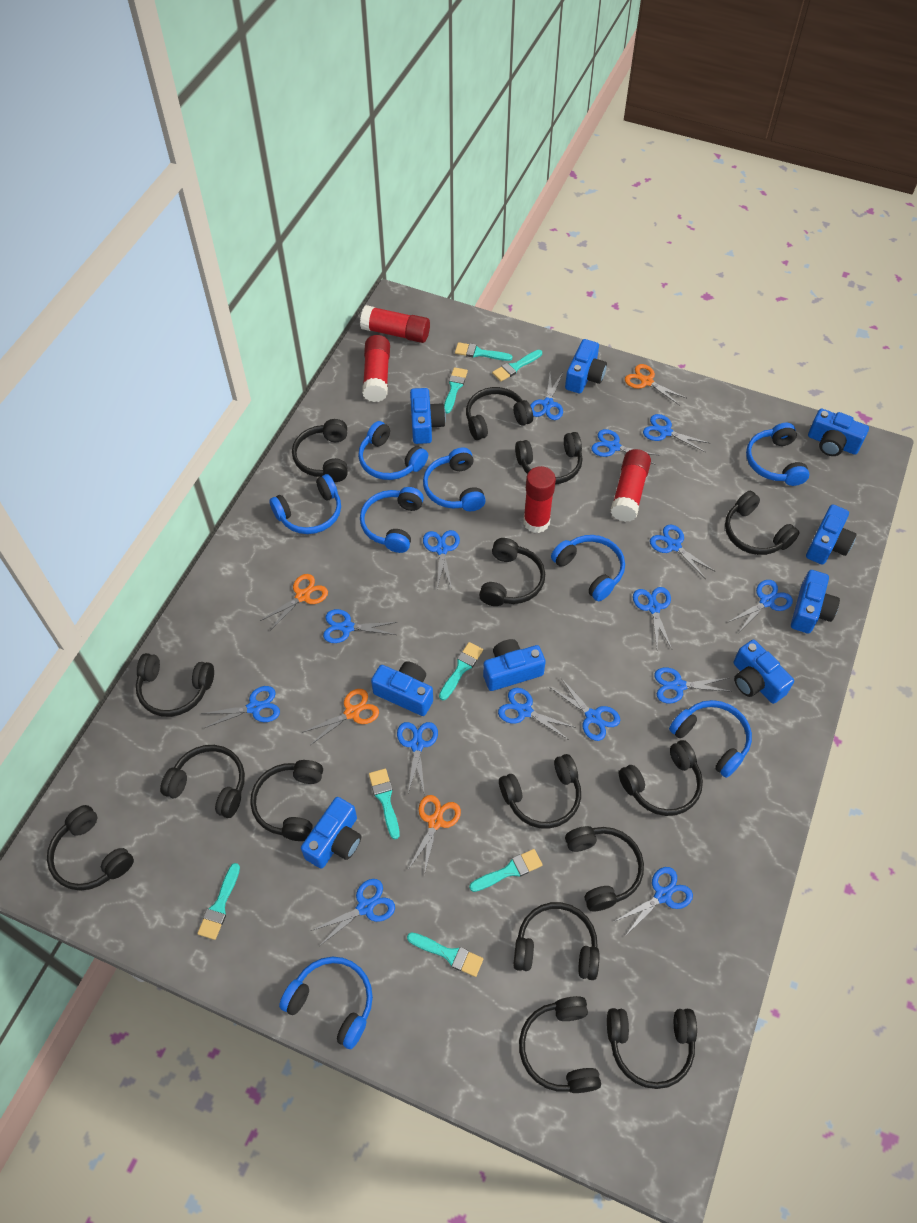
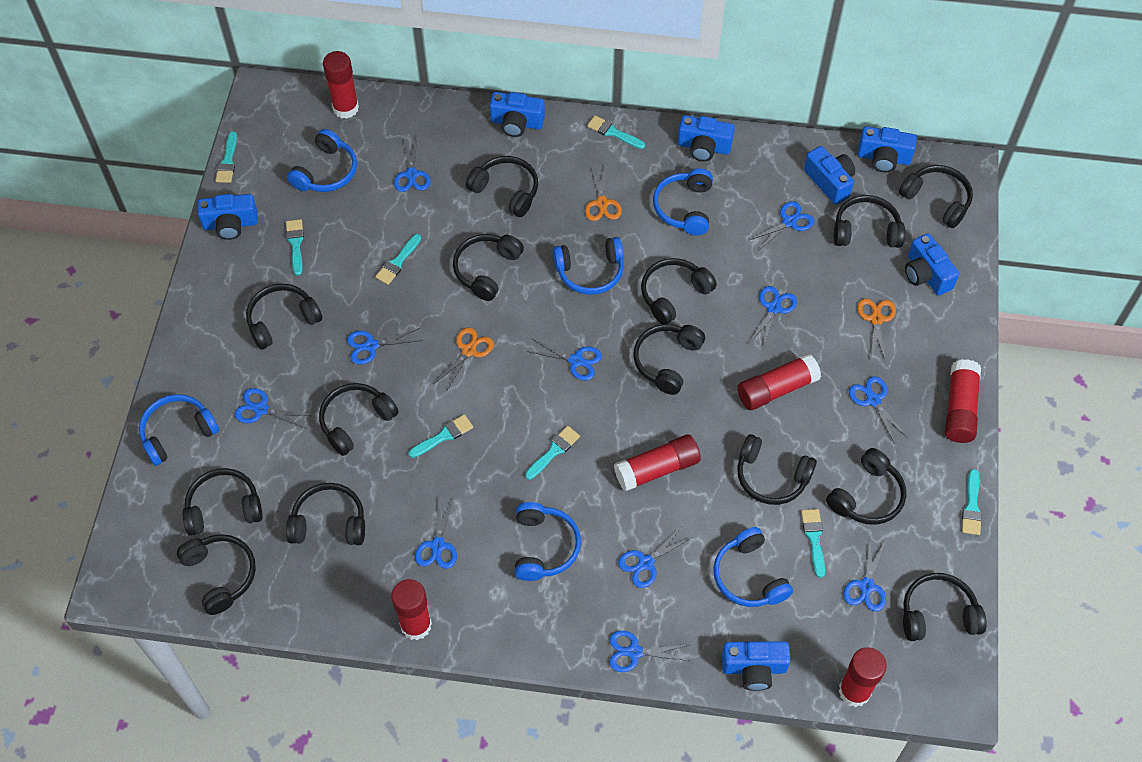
black headphones: 15 -> 14
blue camera: 9 -> 7
blue headphones: 8 -> 6
blue scissors: 15 -> 11
orange scissors: 4 -> 3
red glue stick: 4 -> 6

